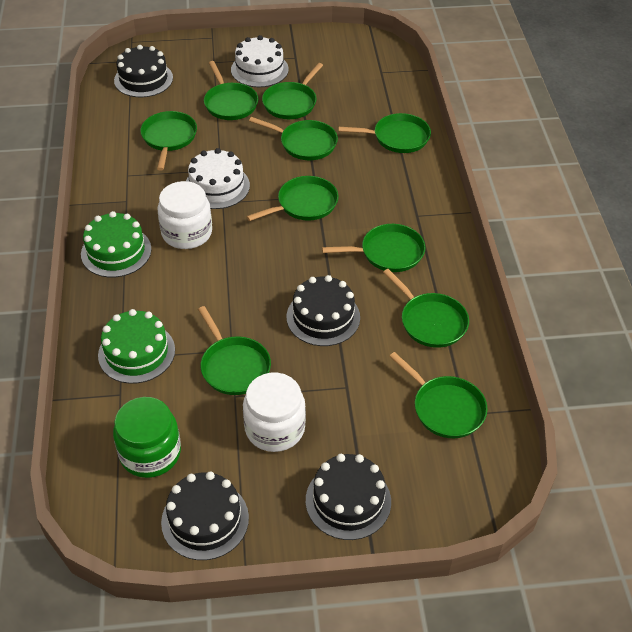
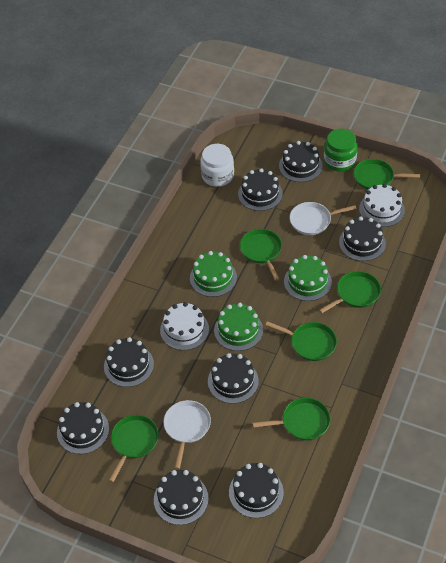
black cake: 4 -> 8
green cake: 2 -> 3
green pan: 10 -> 6
white jar: 2 -> 1
white pan: 0 -> 2

